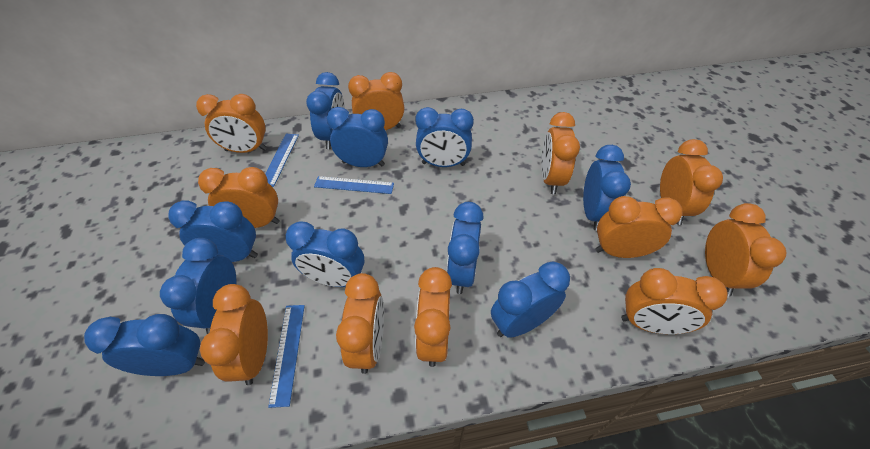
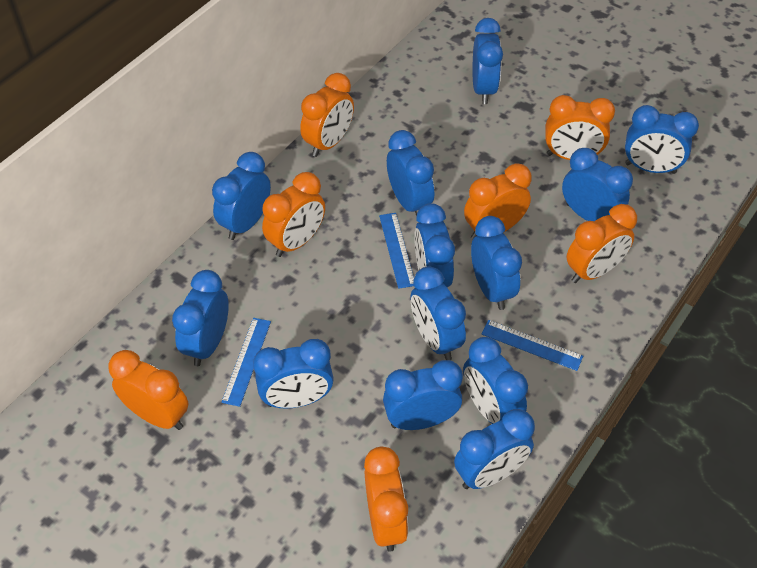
blue clock: 10 -> 13
orange clock: 11 -> 7

